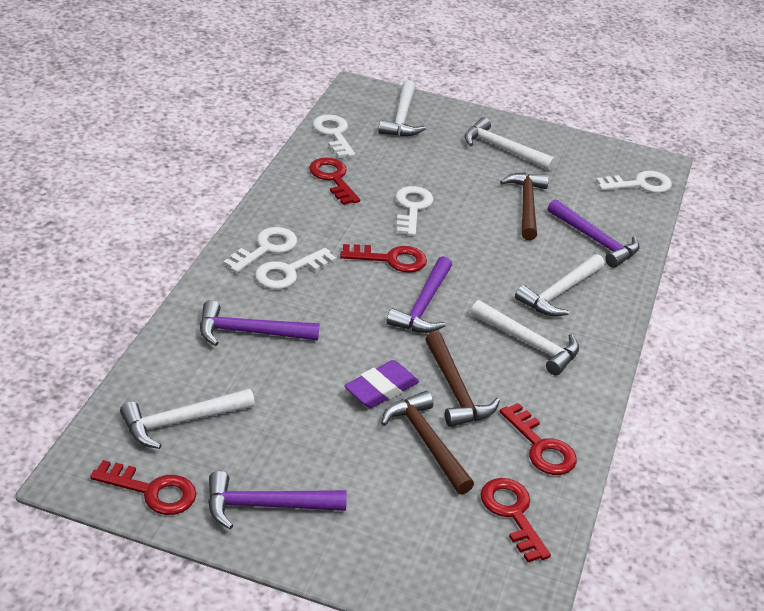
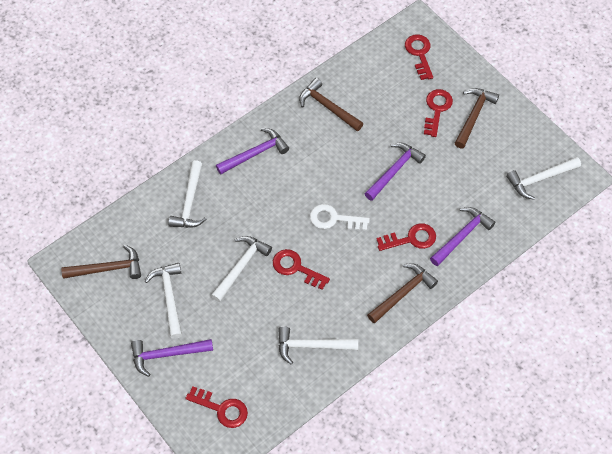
brown hammer: 3 -> 4
purple eraser: 1 -> 0
white key: 5 -> 1

